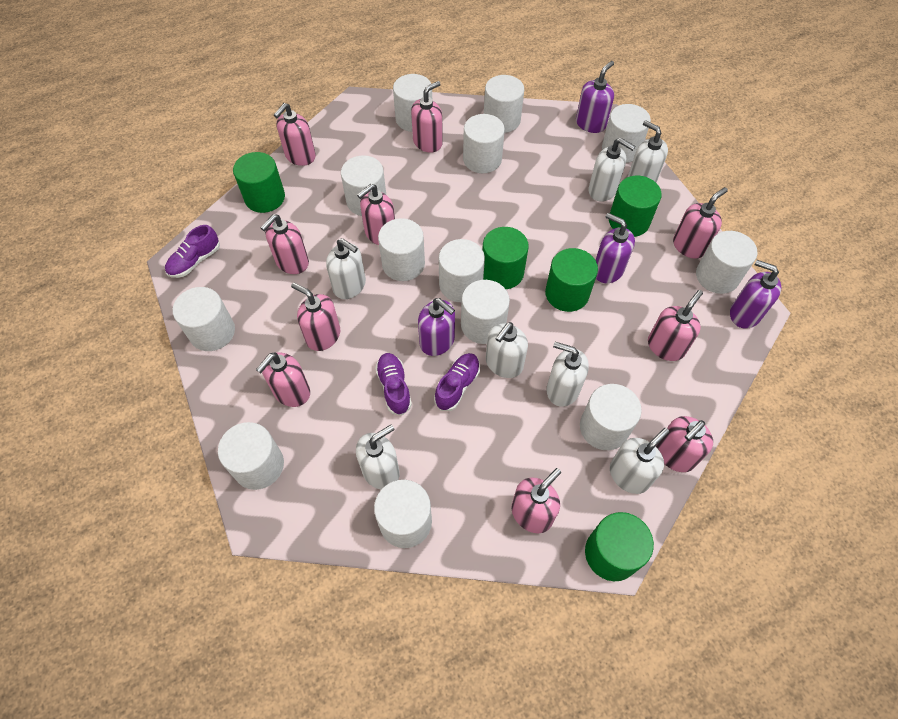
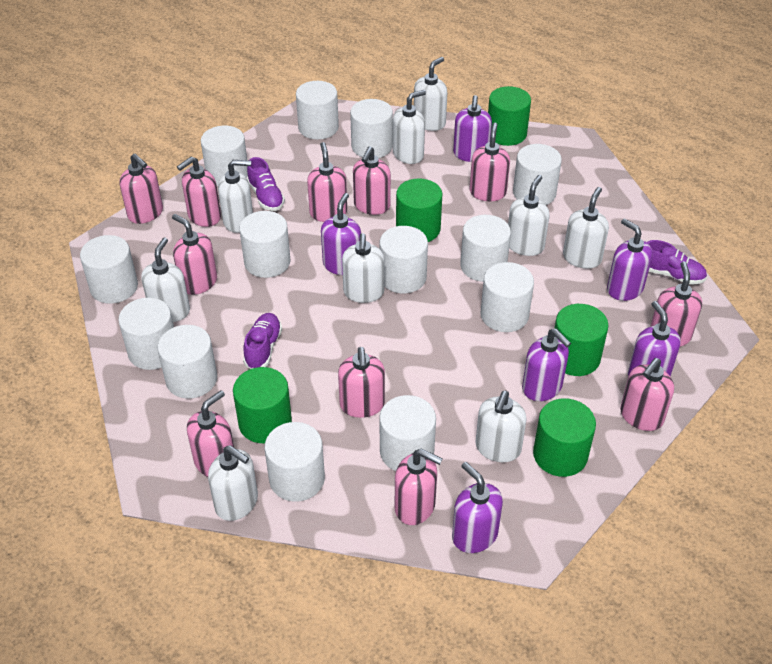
pink soap dispenser: 10 -> 11
purple soap dispenser: 4 -> 6
white soap dispenser: 7 -> 9

